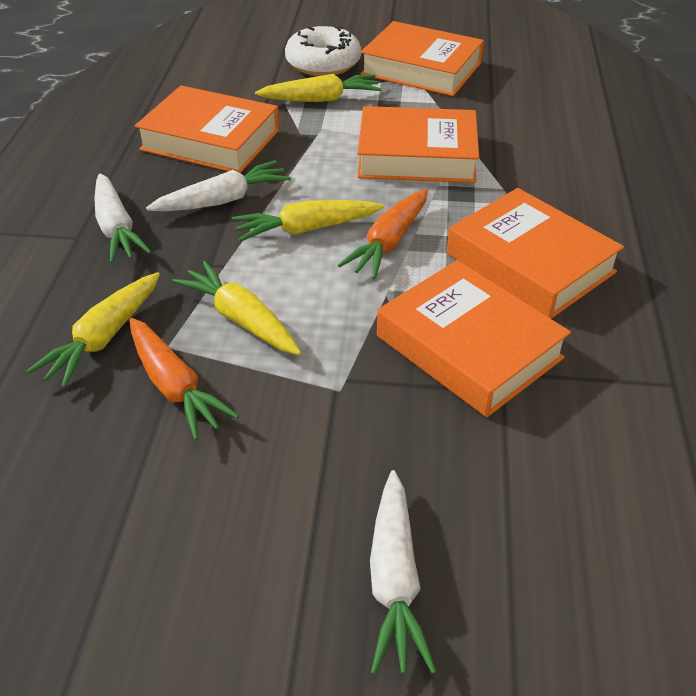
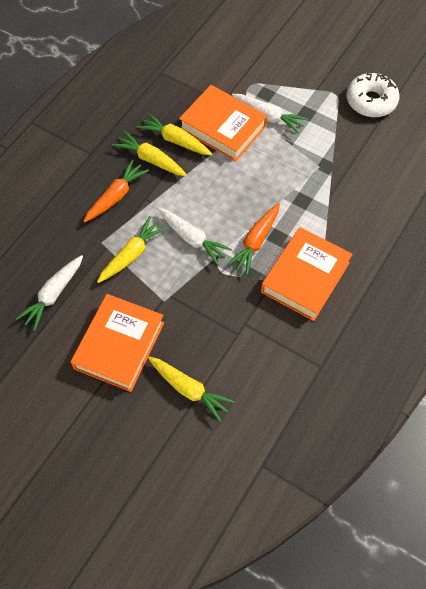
orange book: 5 -> 3

